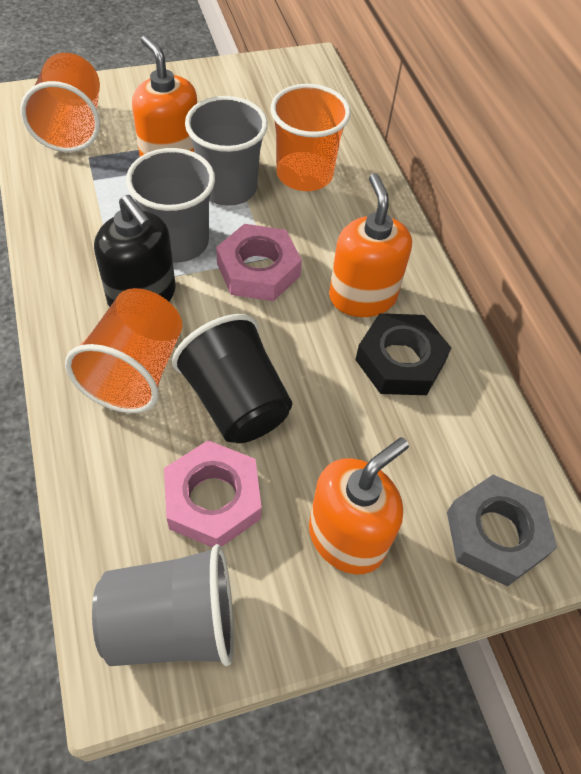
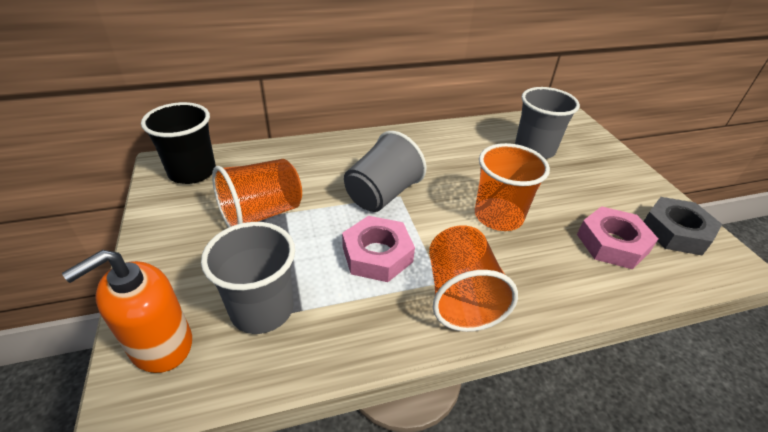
black nut: 1 -> 0
black soap dispenser: 1 -> 0
orange soap dispenser: 3 -> 1

